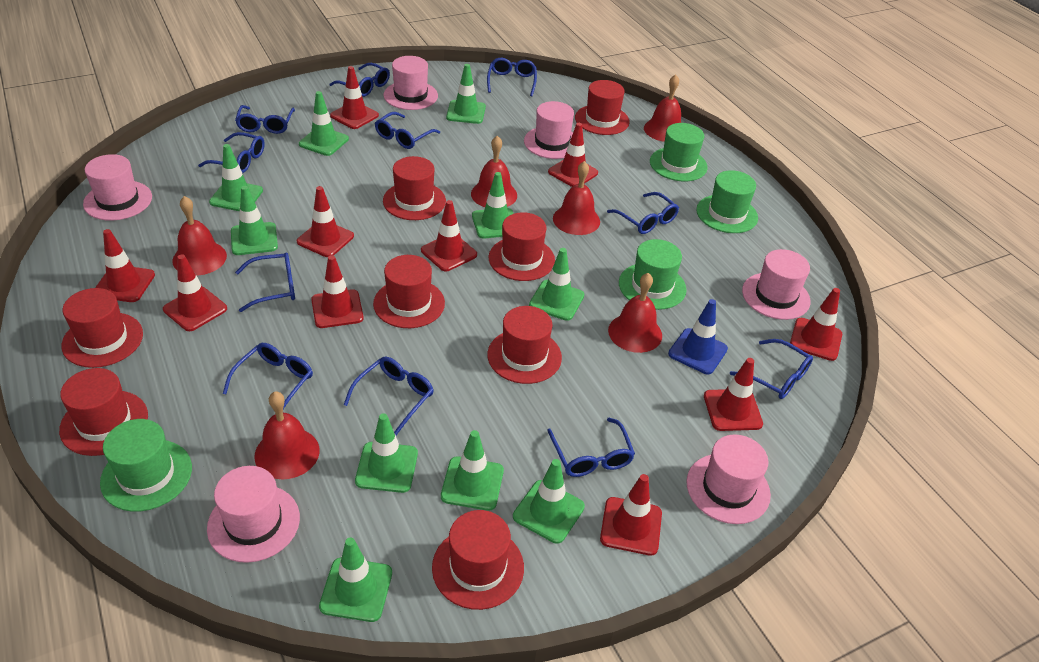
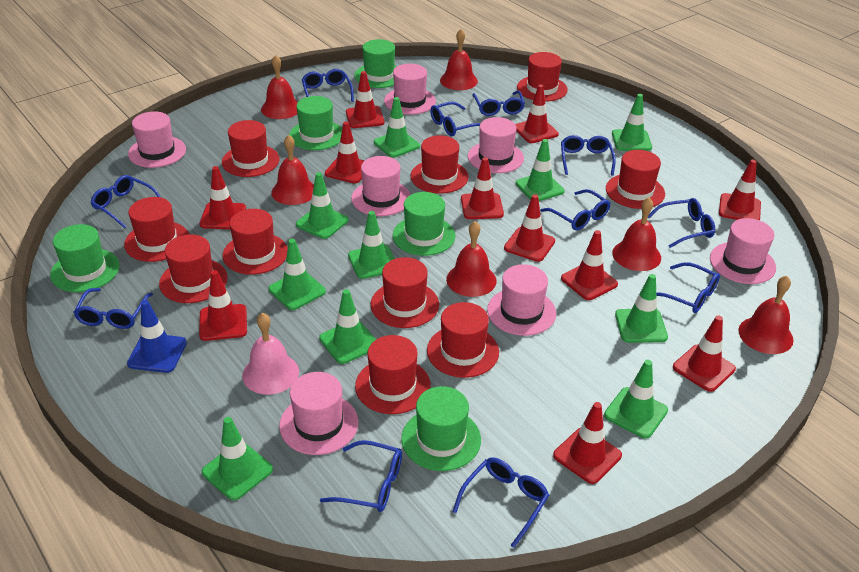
green hat: 4 -> 5
pink bell: 0 -> 1
pink hat: 6 -> 7
red hat: 8 -> 10
red traffic cone: 10 -> 11

